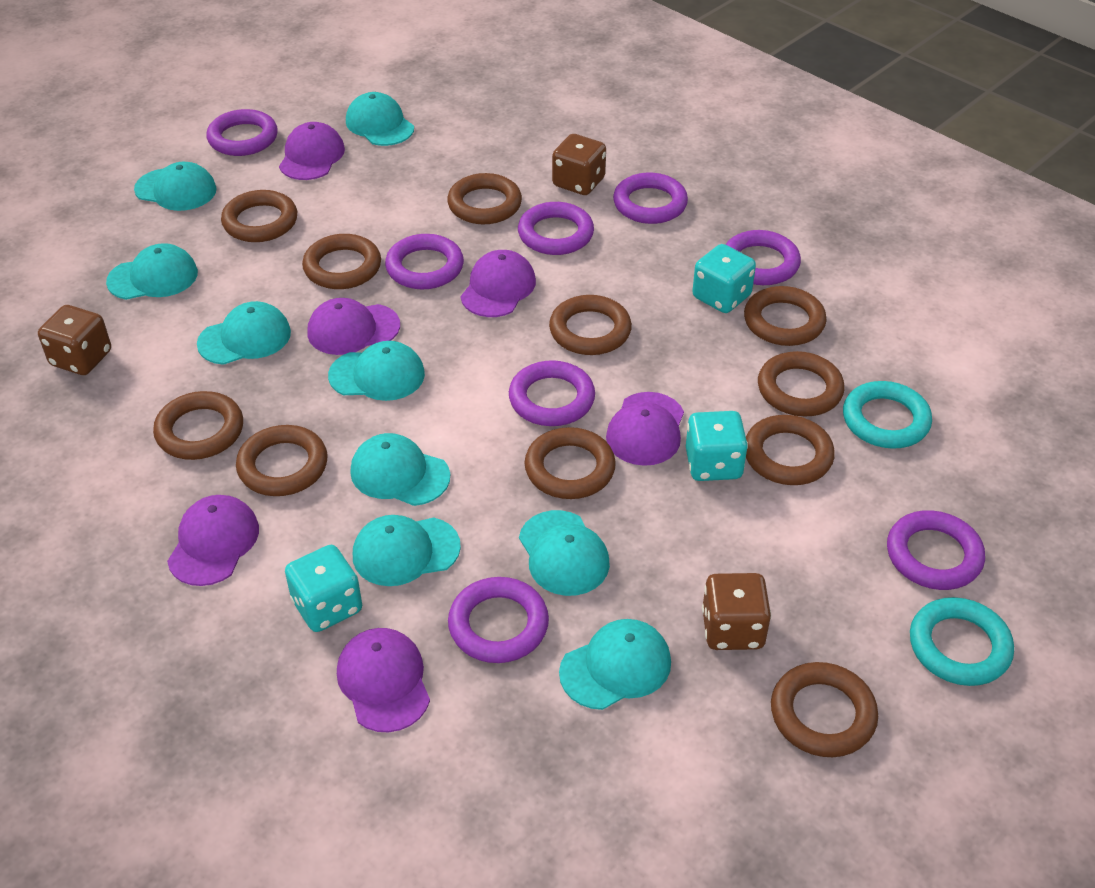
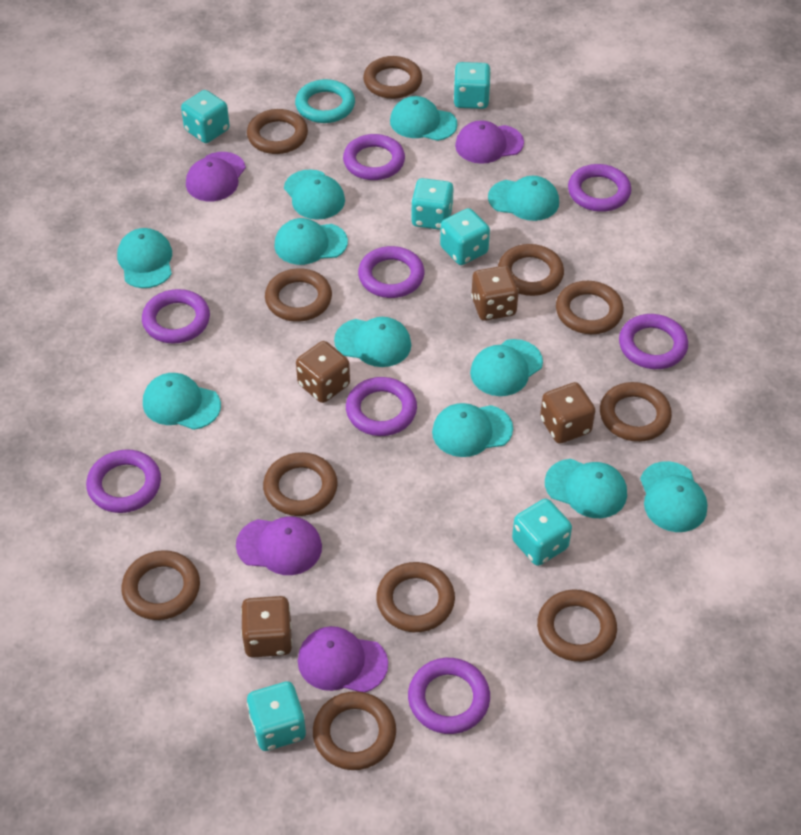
brown dice: 3 -> 4
purple cap: 6 -> 4
turquoise cap: 9 -> 11
turquoise dice: 3 -> 6
turquoise ring: 2 -> 1

